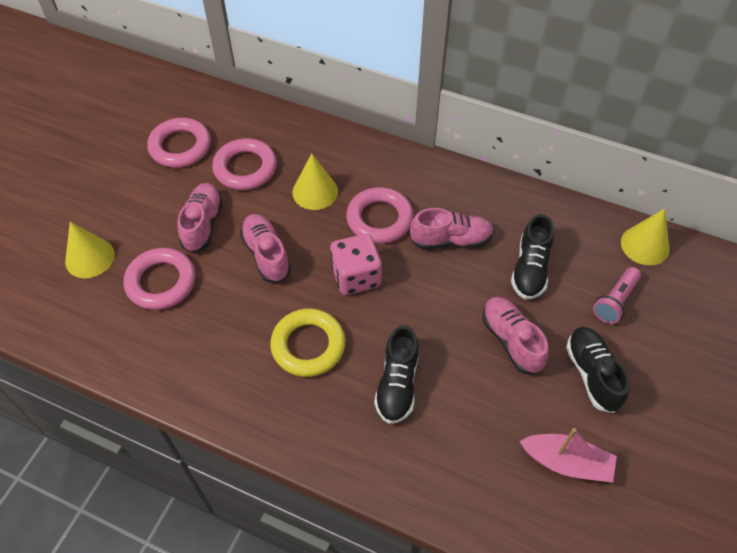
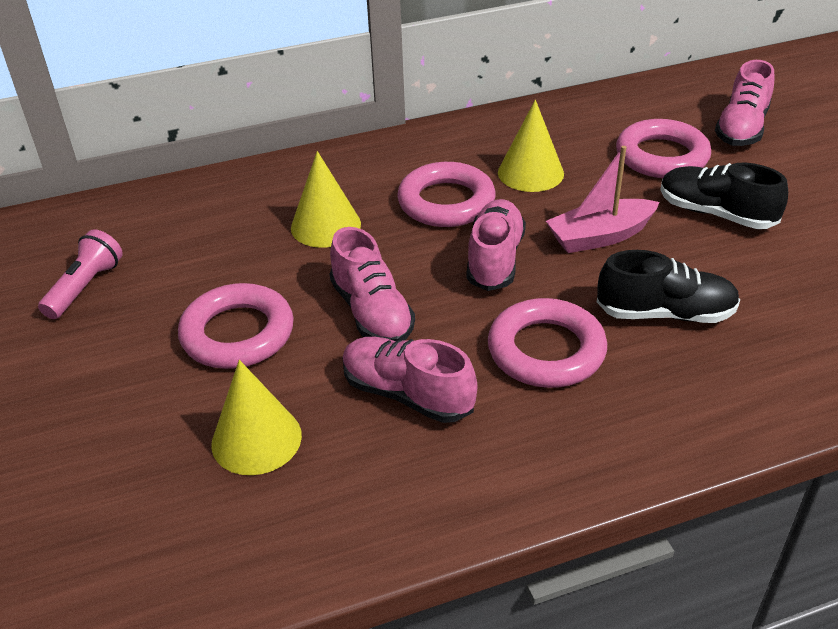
black shoe: 3 -> 2
pink dice: 1 -> 0
yellow ring: 1 -> 0

